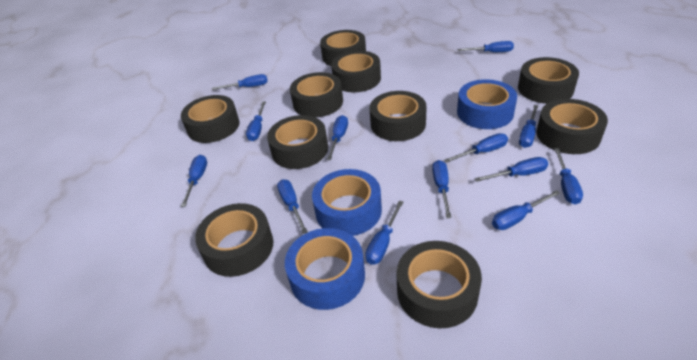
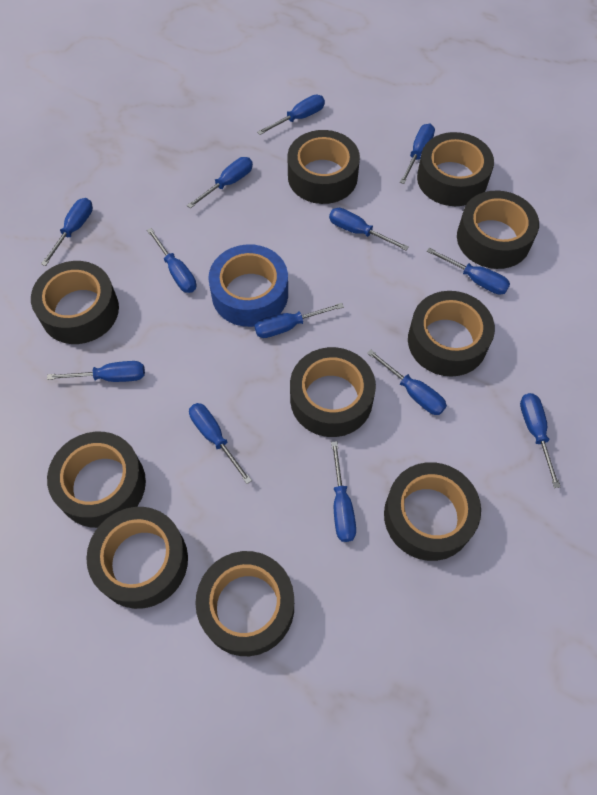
blue tape: 3 -> 1

